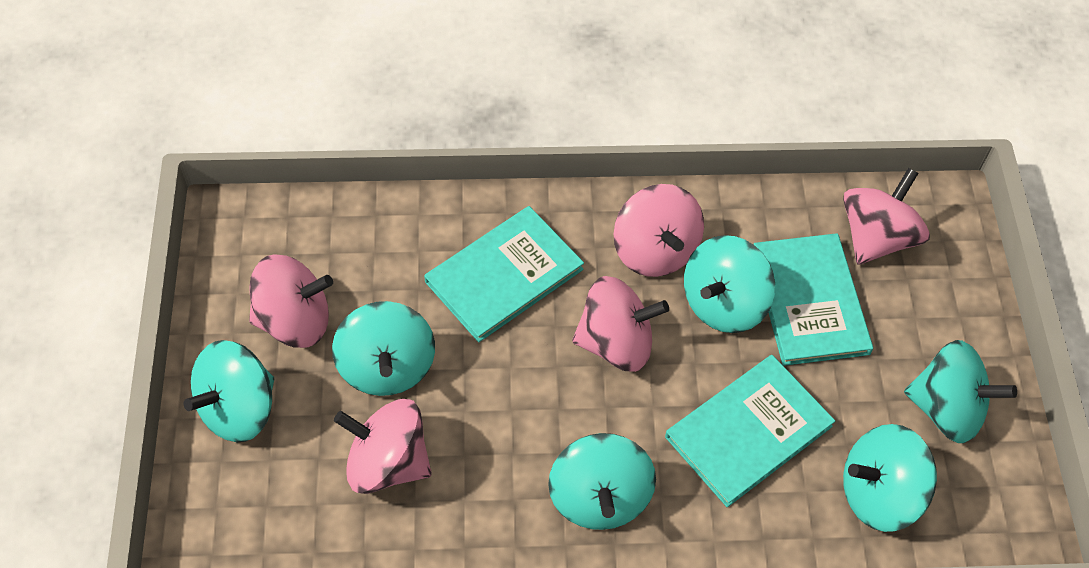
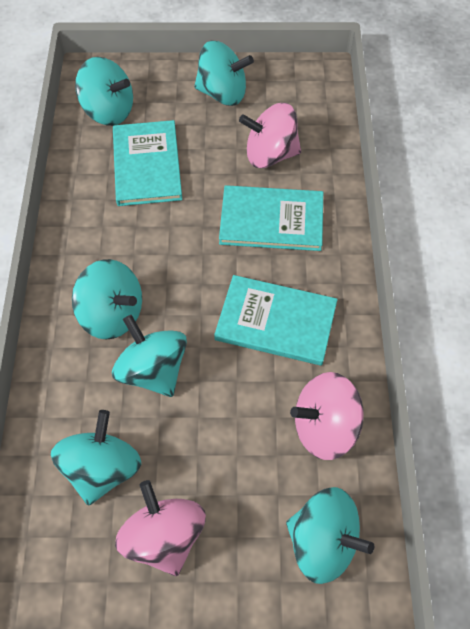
pink spinning top: 5 -> 3

